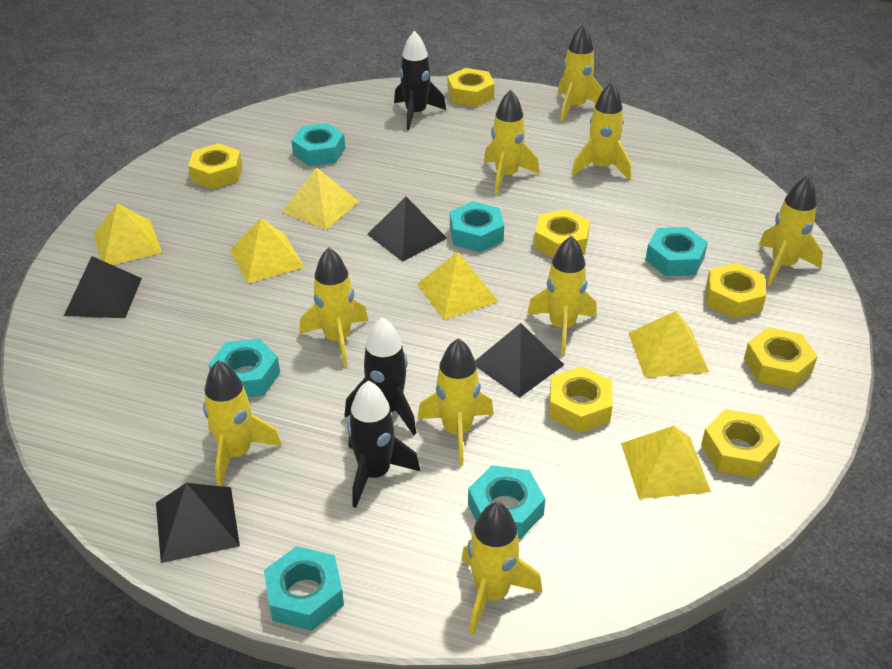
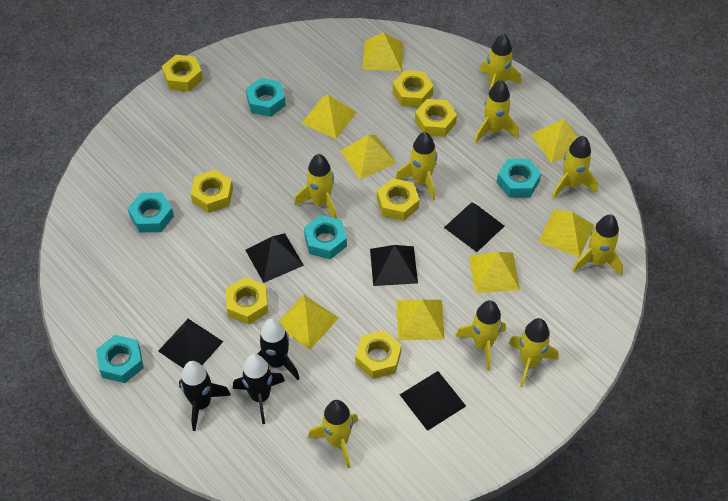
black pyramid: 4 -> 5
turquoise nut: 6 -> 5
yellow pyramid: 6 -> 8

